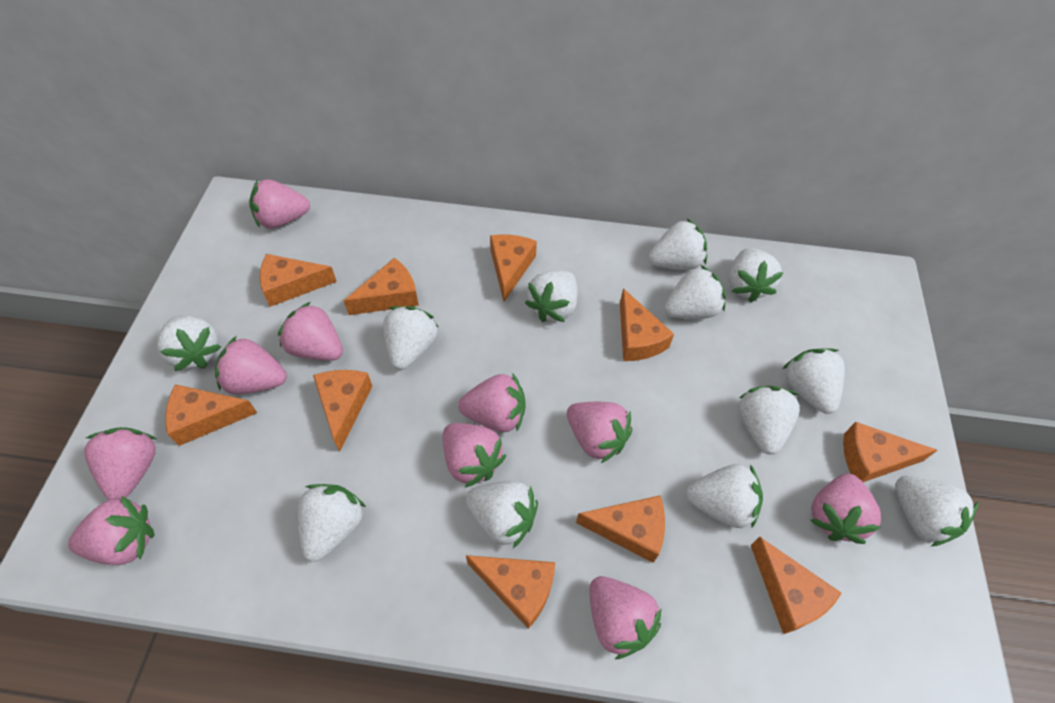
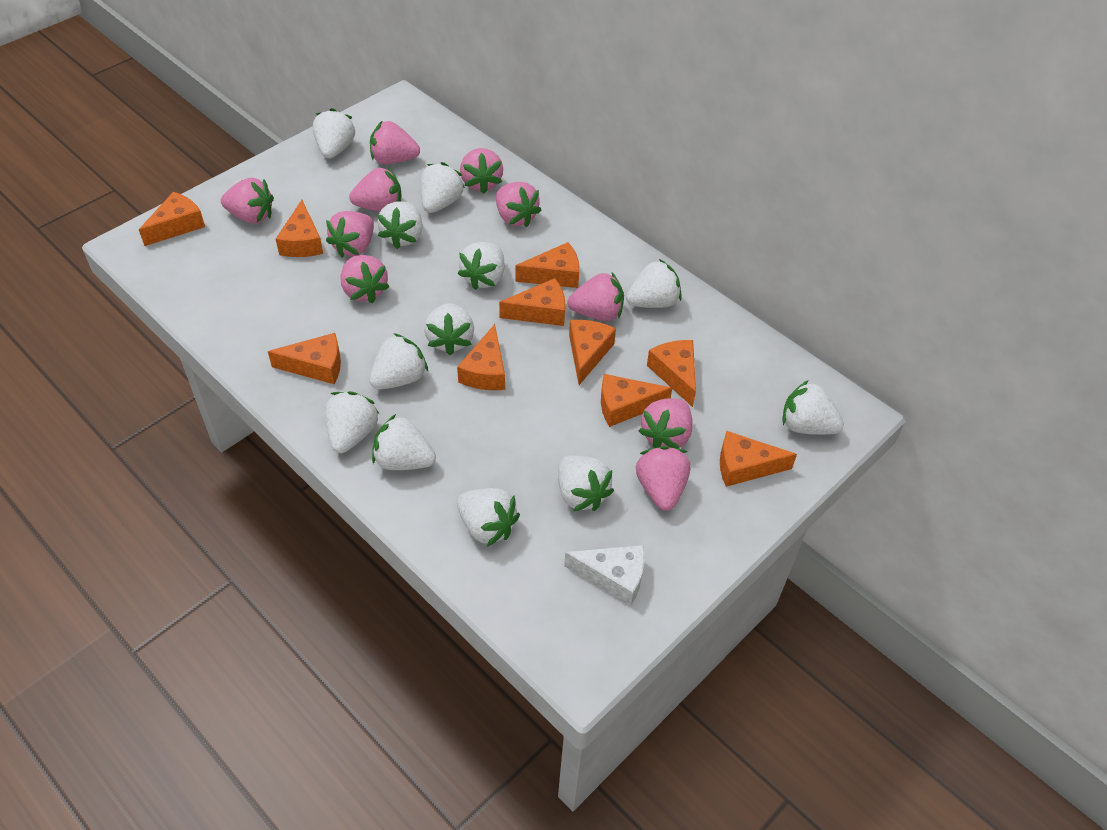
white cheese: 0 -> 1

